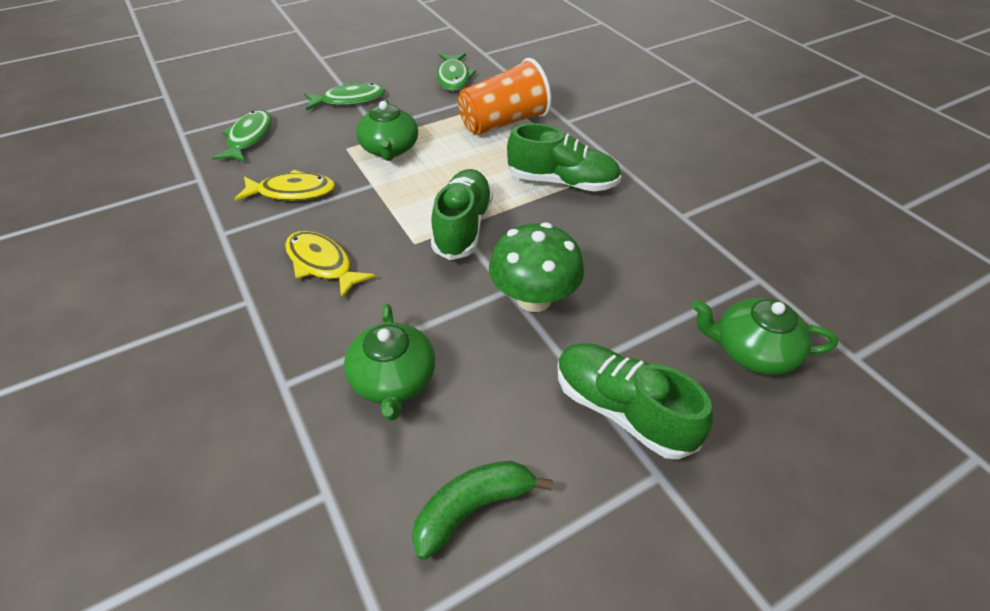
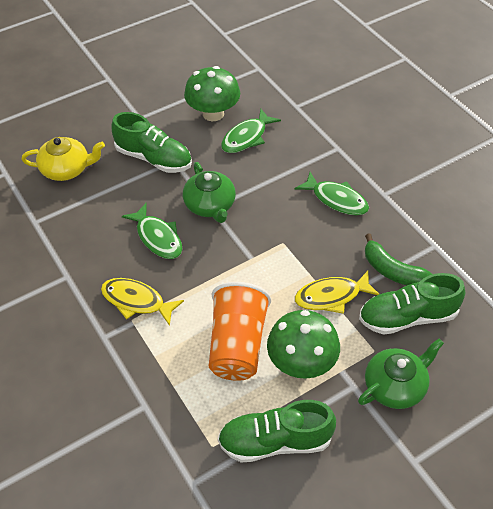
green mushroom: 1 -> 2
green teapot: 3 -> 2
yellow teapot: 0 -> 1

